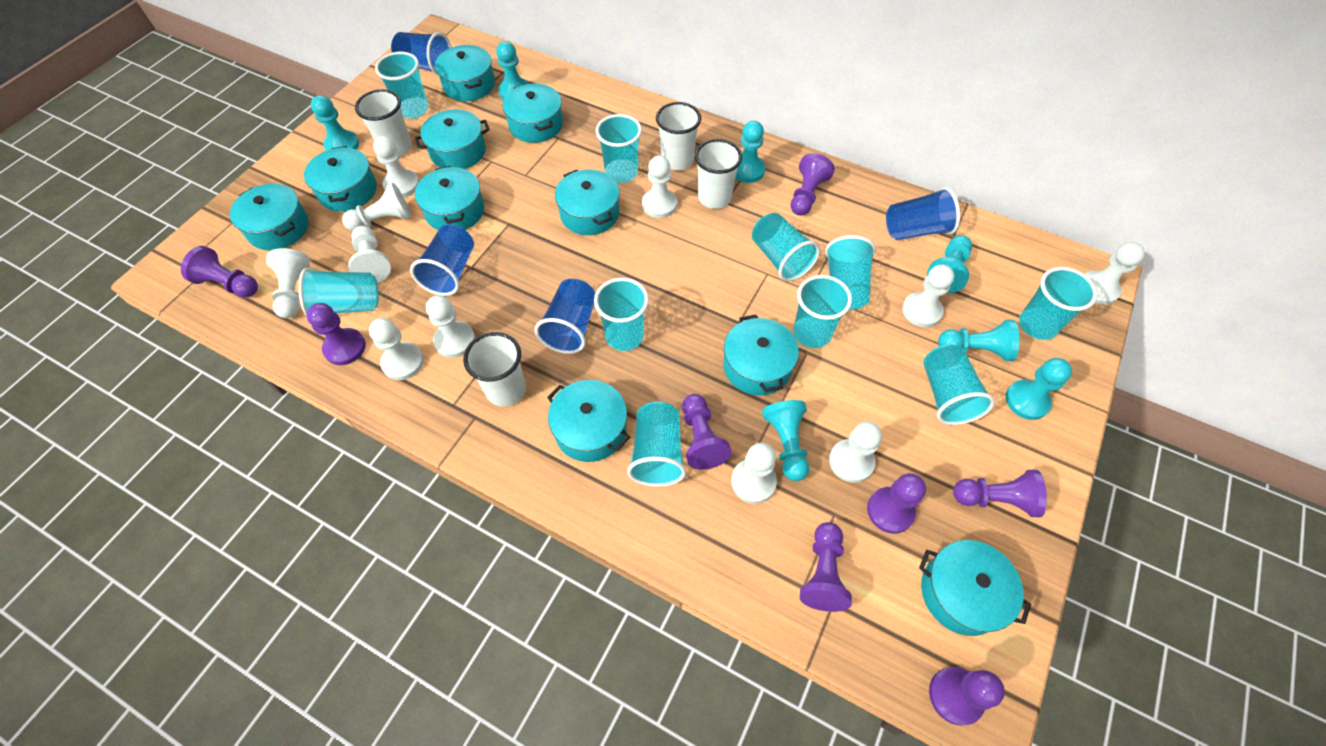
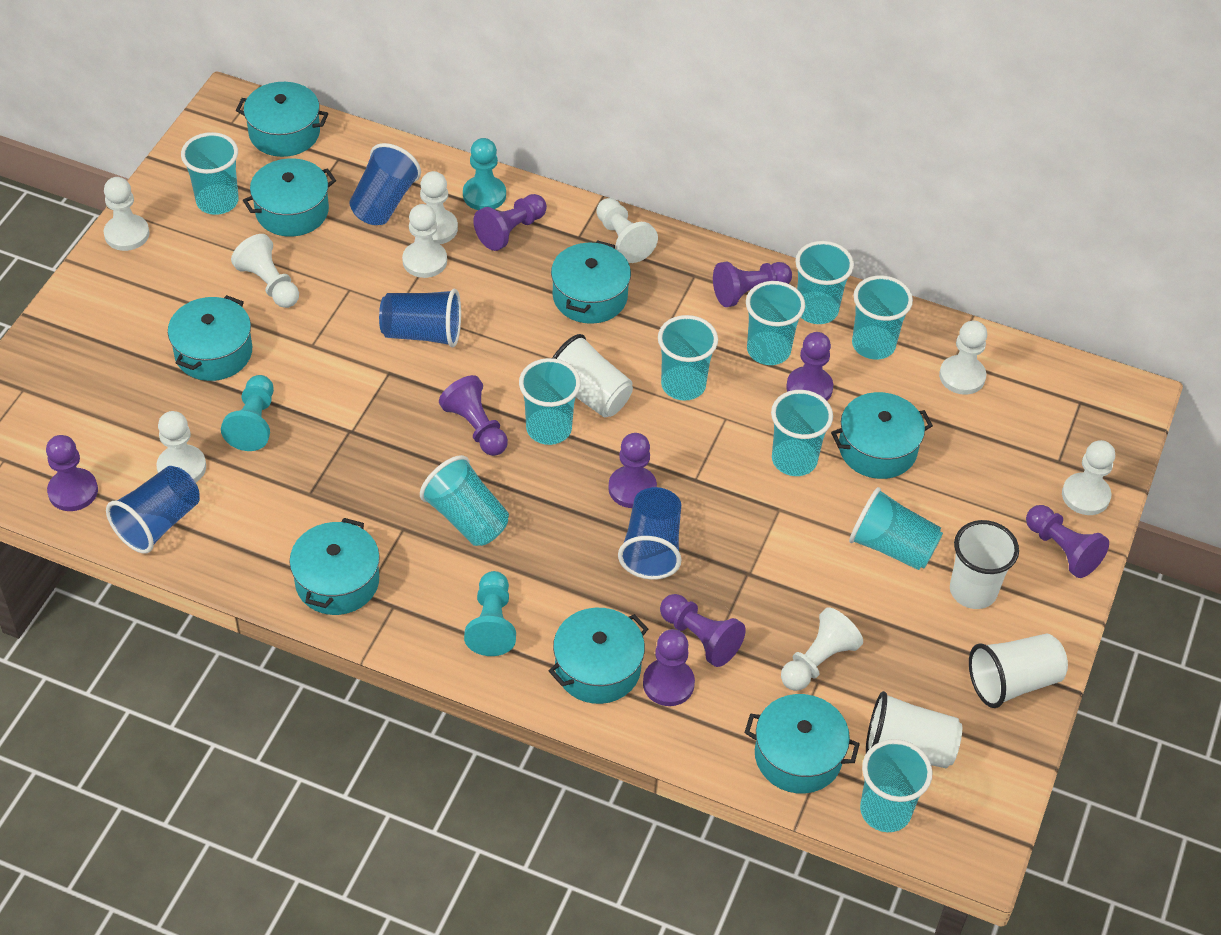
purple pawn: 8 -> 9
turquoise pawn: 7 -> 3
turquoise pot: 10 -> 8
white pawn: 11 -> 9

